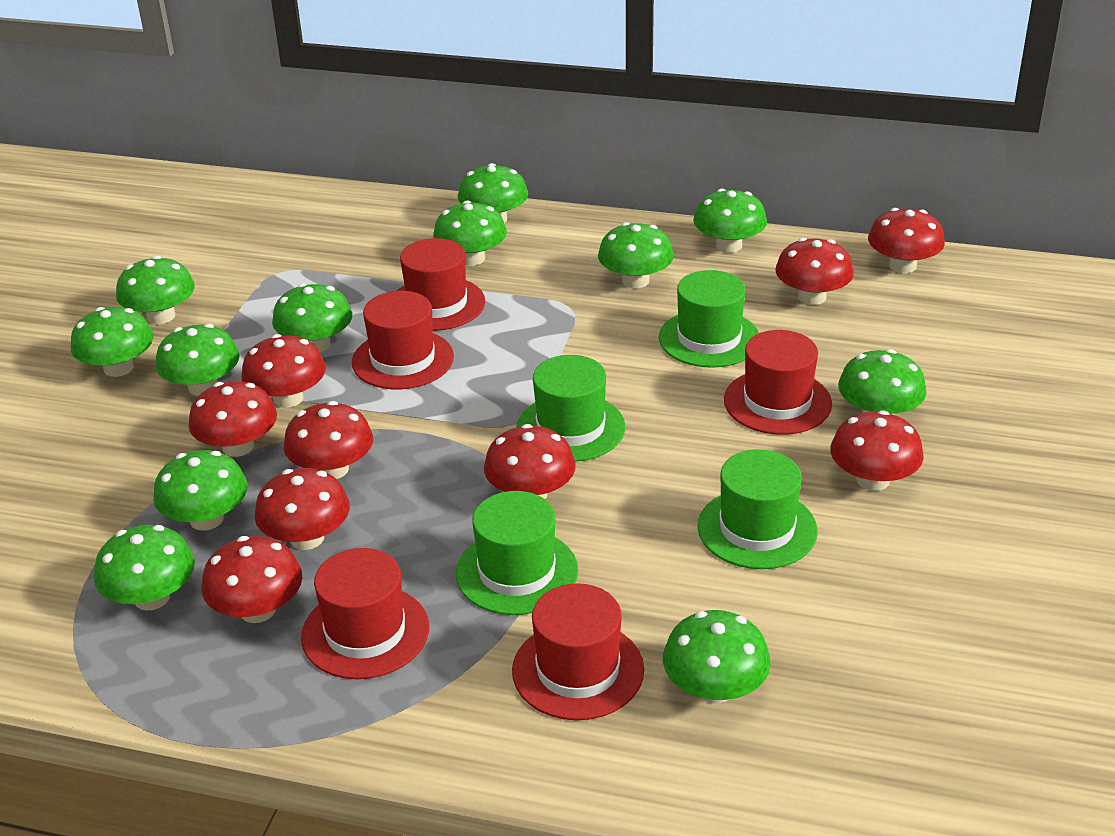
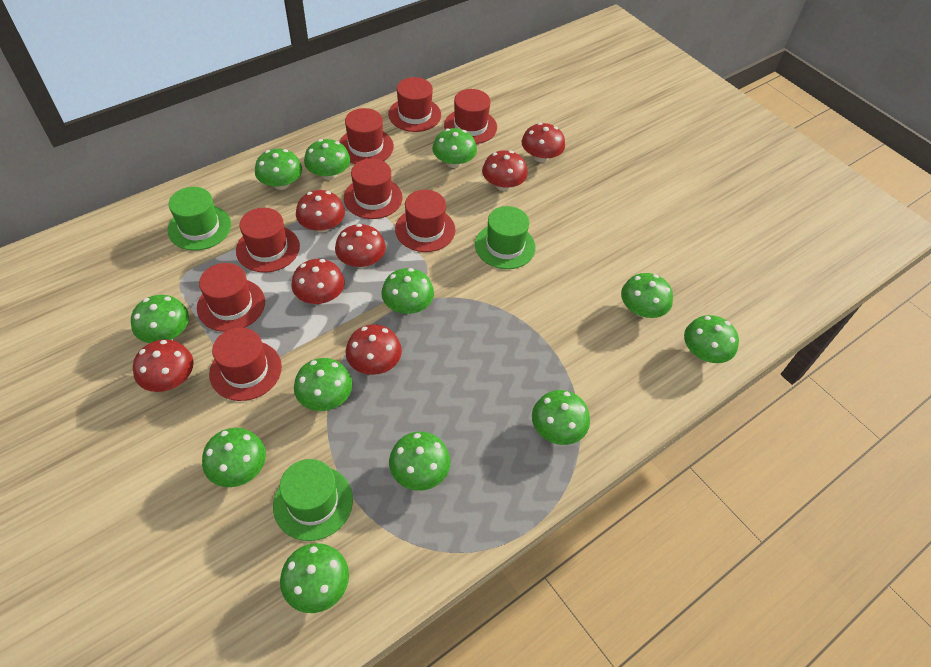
green hat: 4 -> 3
red hat: 5 -> 8
red mushroom: 9 -> 7

